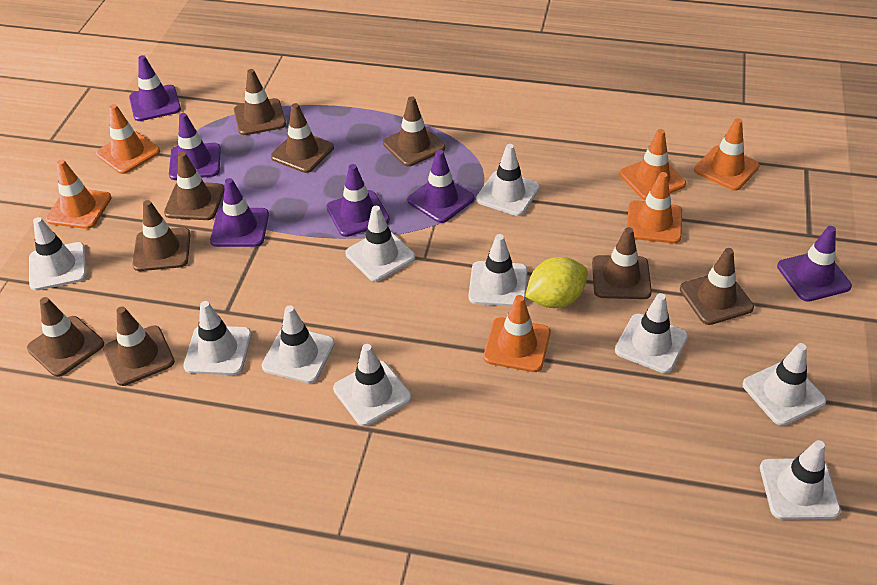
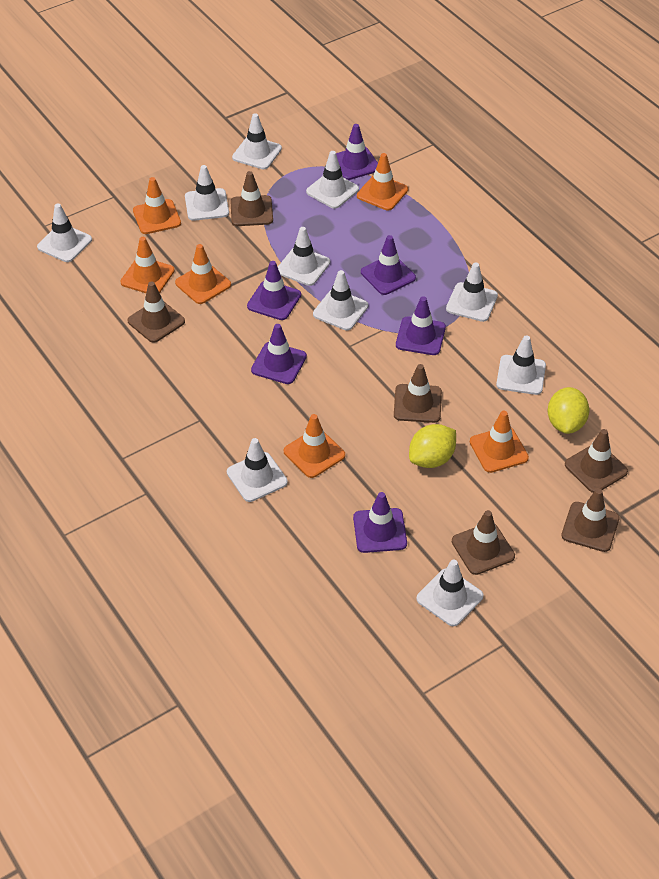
brown traffic cone: 9 -> 6
yellow lemon: 1 -> 2

